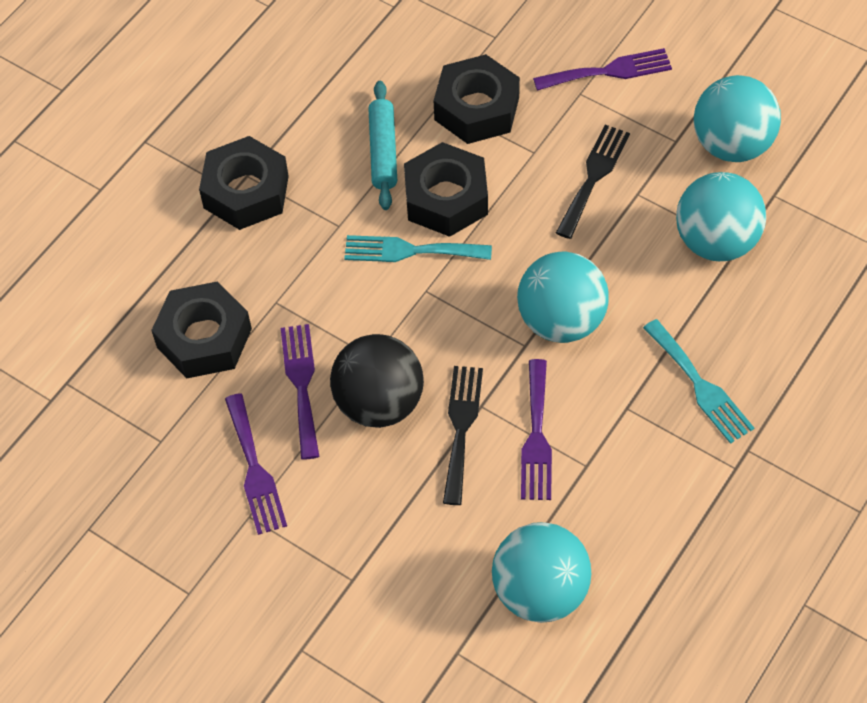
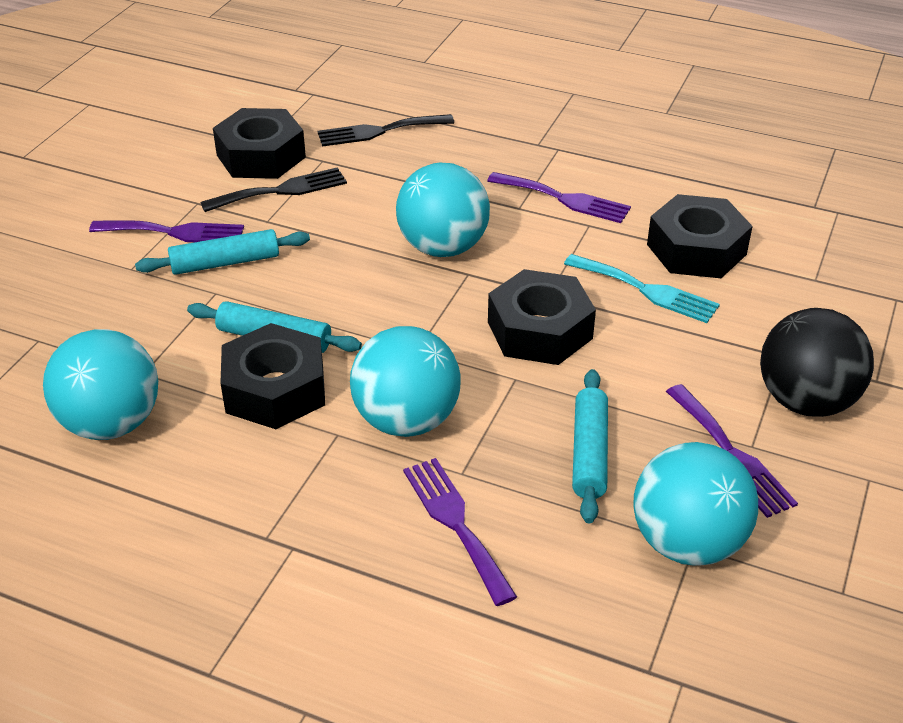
turquoise fork: 2 -> 1
turquoise rolling pin: 1 -> 3

